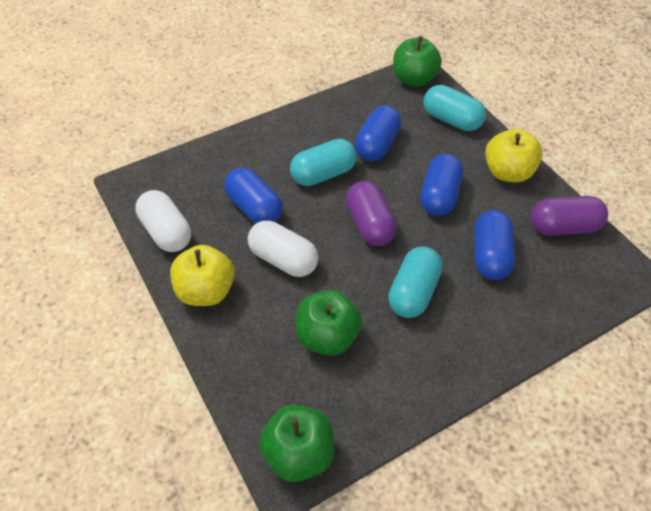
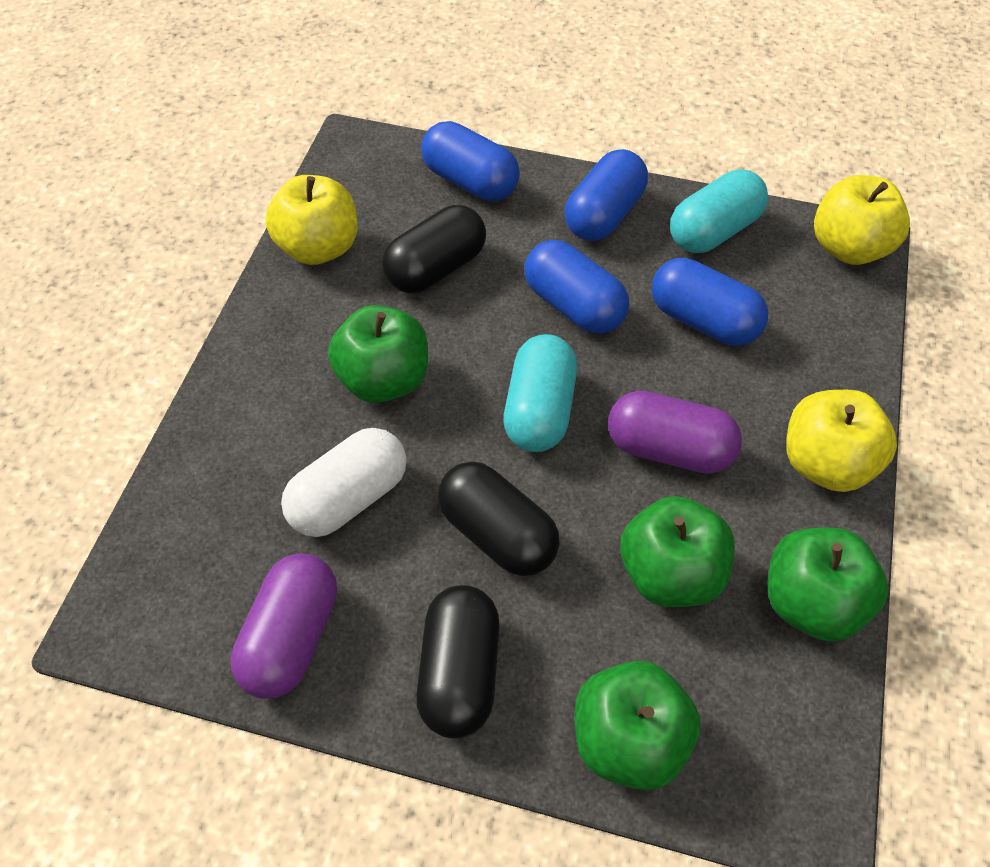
black capsule: 0 -> 3
green apple: 3 -> 4
turquoise capsule: 3 -> 2
white capsule: 2 -> 1
yellow apple: 2 -> 3

